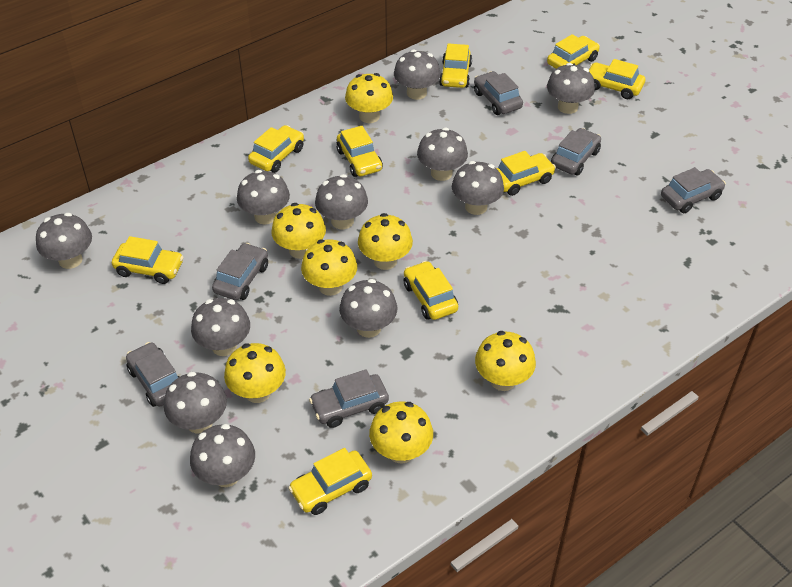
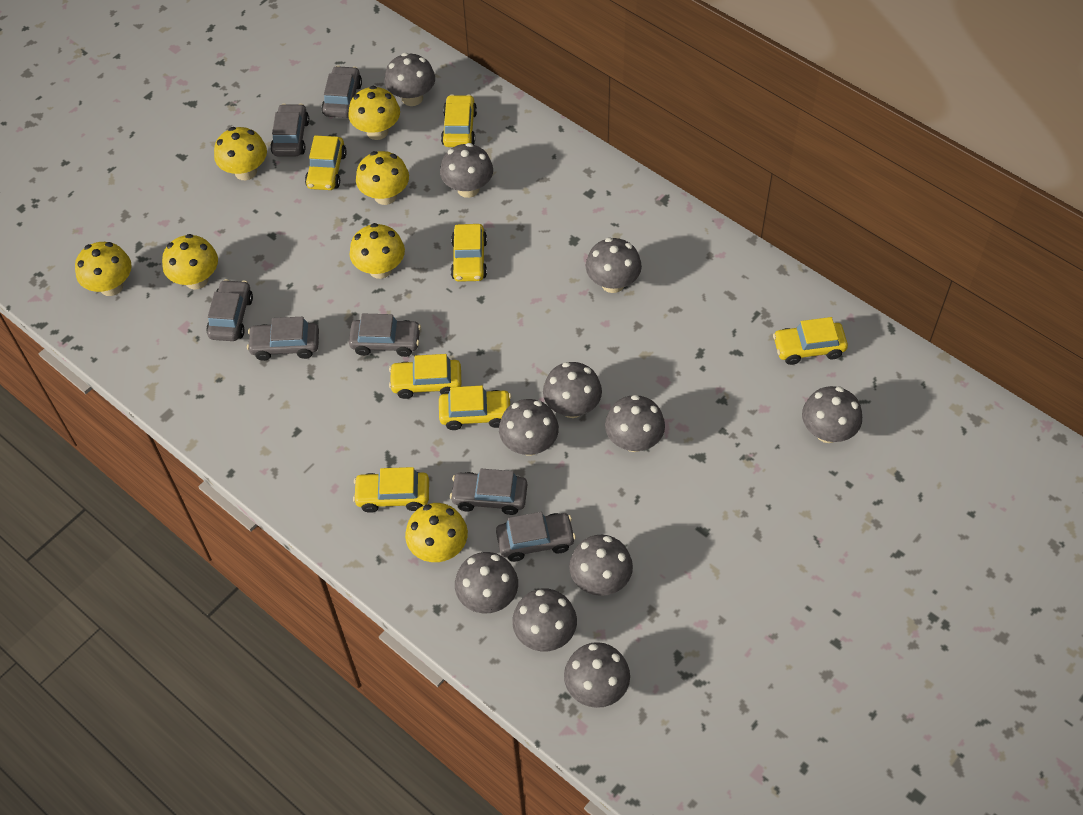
grey car: 6 -> 7
yellow car: 9 -> 7

